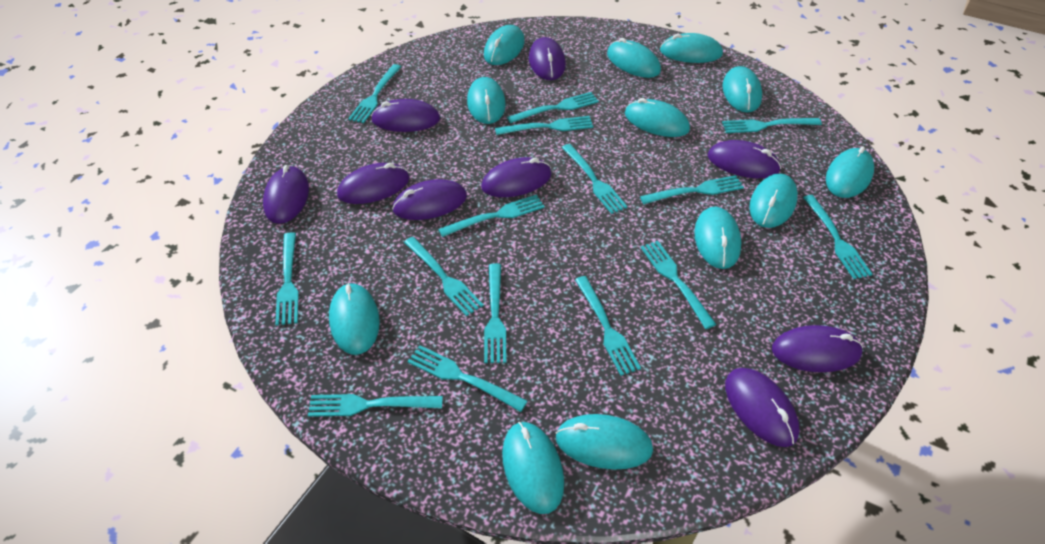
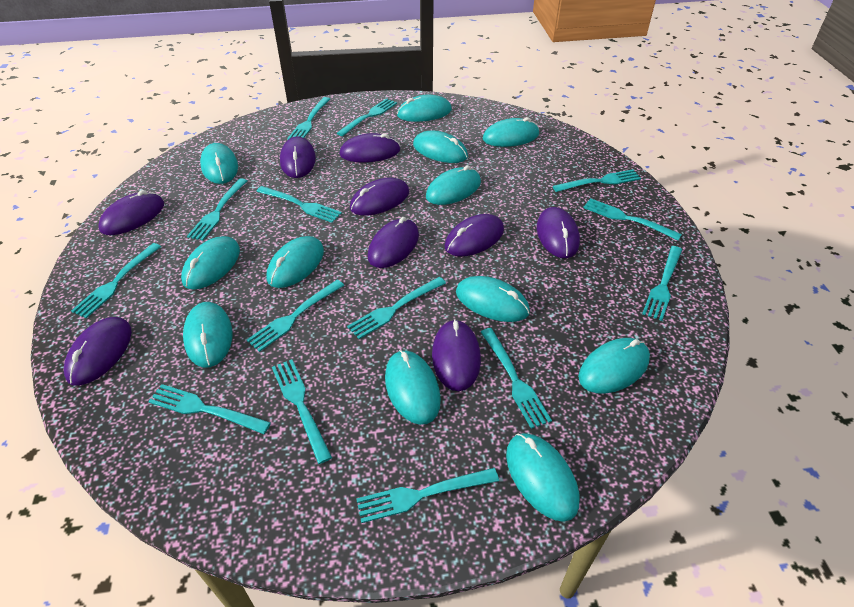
turquoise fork: 15 -> 14

